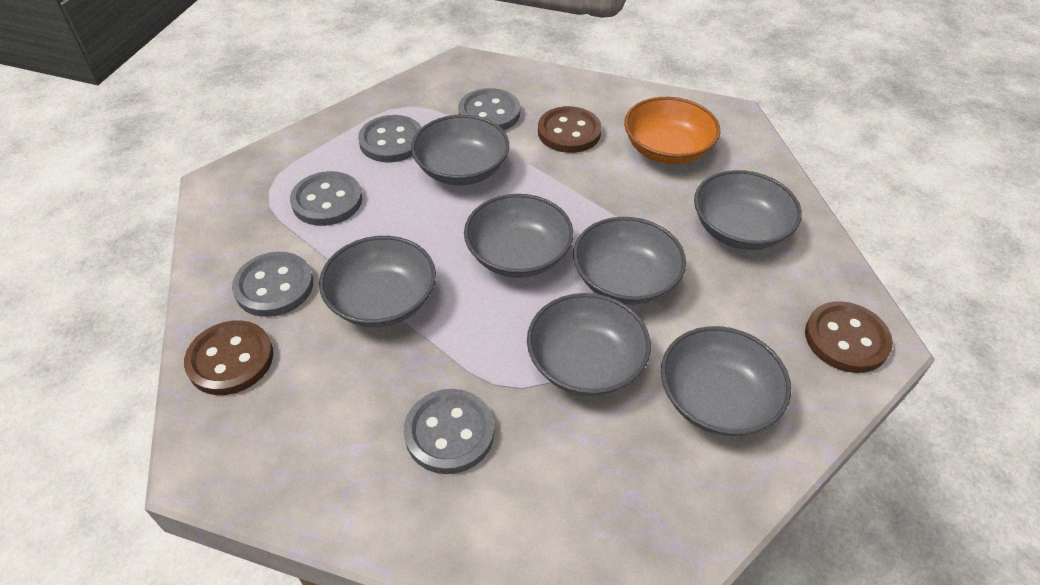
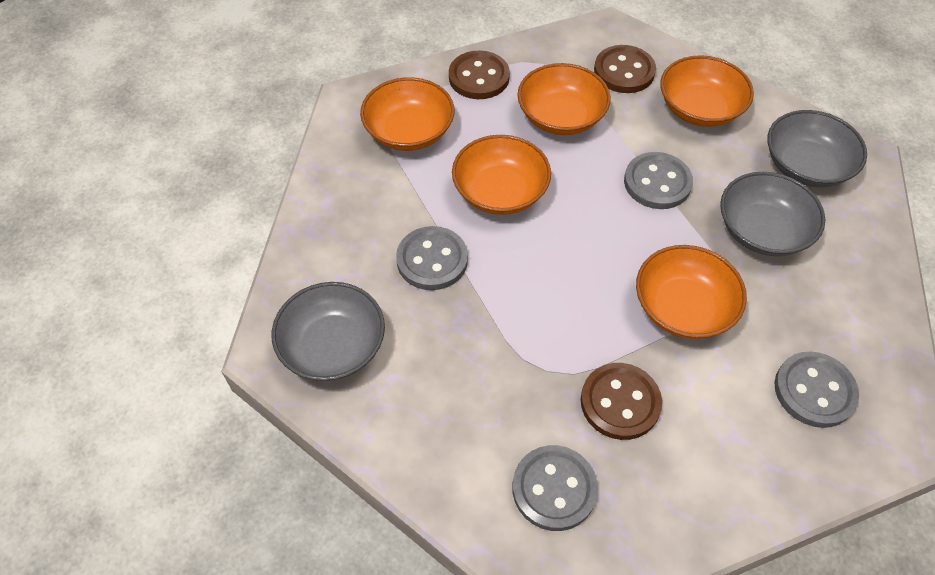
grey bowl: 7 -> 3
grey button: 5 -> 4
orange bowl: 1 -> 5

